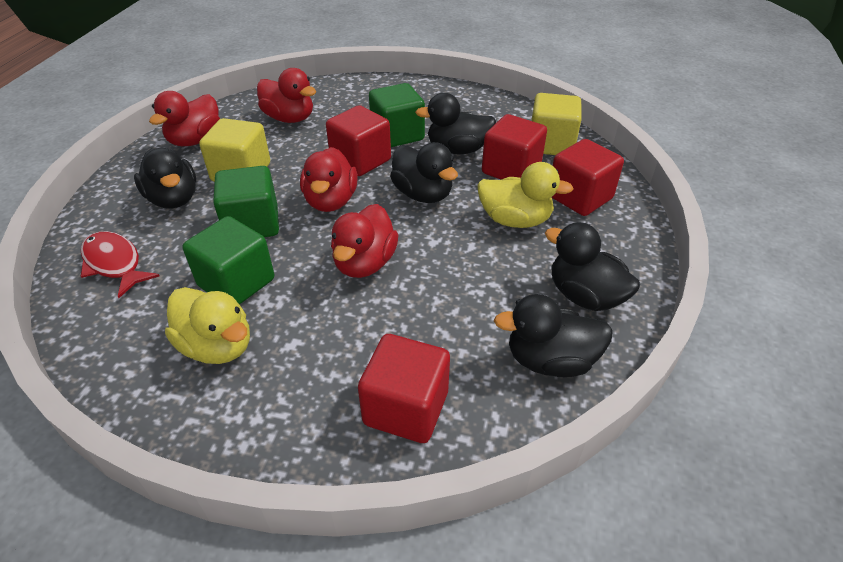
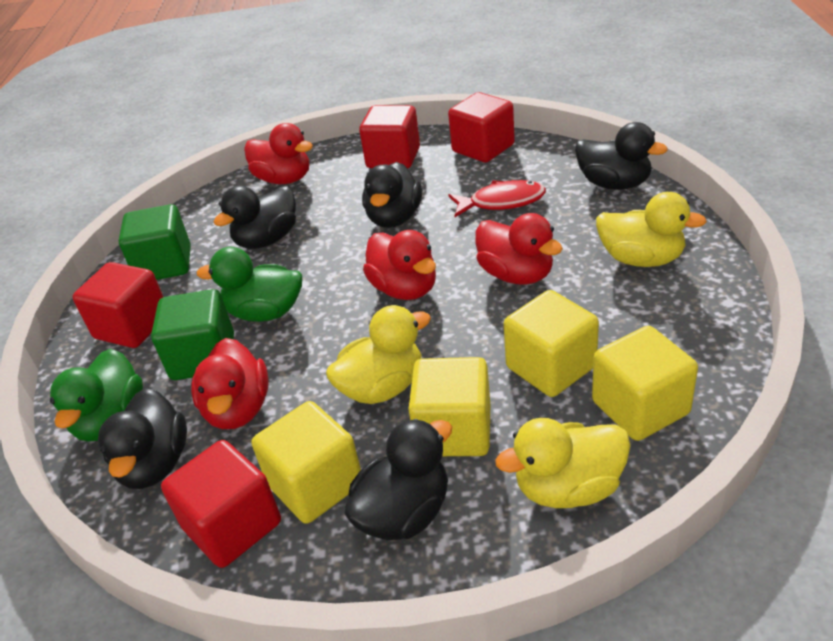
green cube: 3 -> 2
green duck: 0 -> 2
yellow cube: 2 -> 4
yellow duck: 2 -> 3

